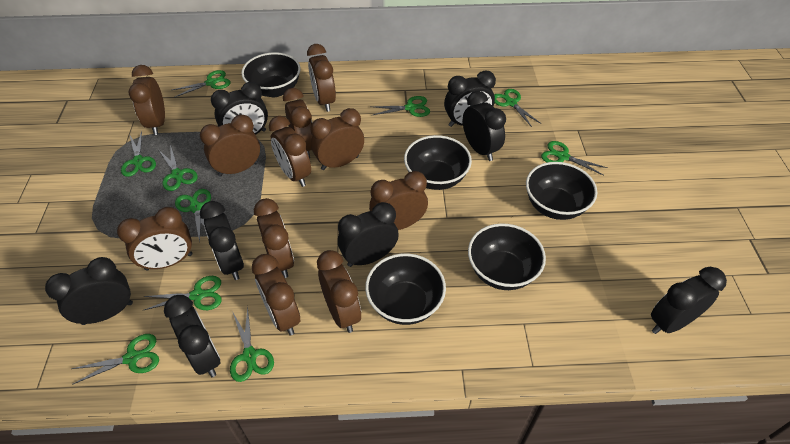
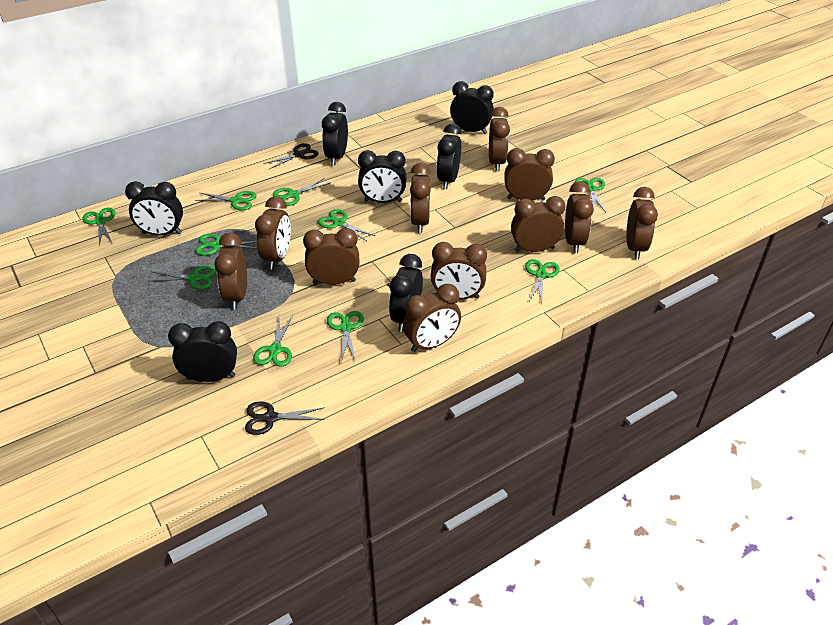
black bowl: 5 -> 0
black clock: 8 -> 7
black scissors: 0 -> 2

